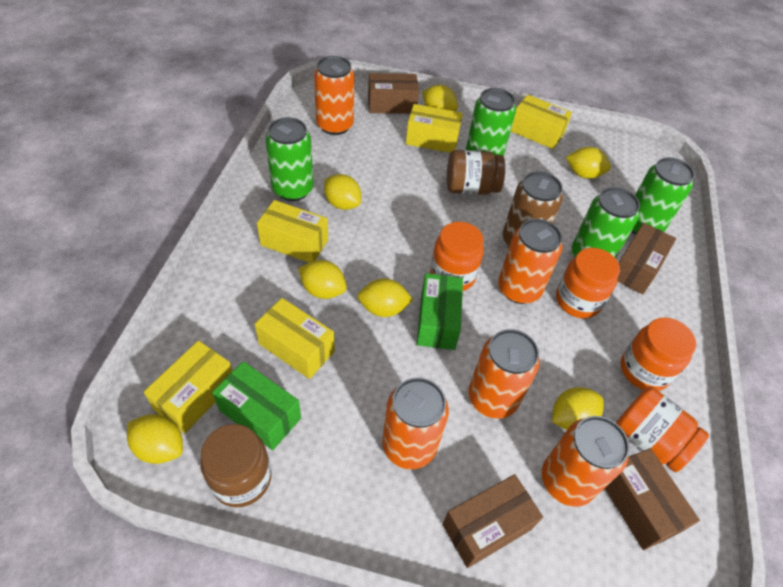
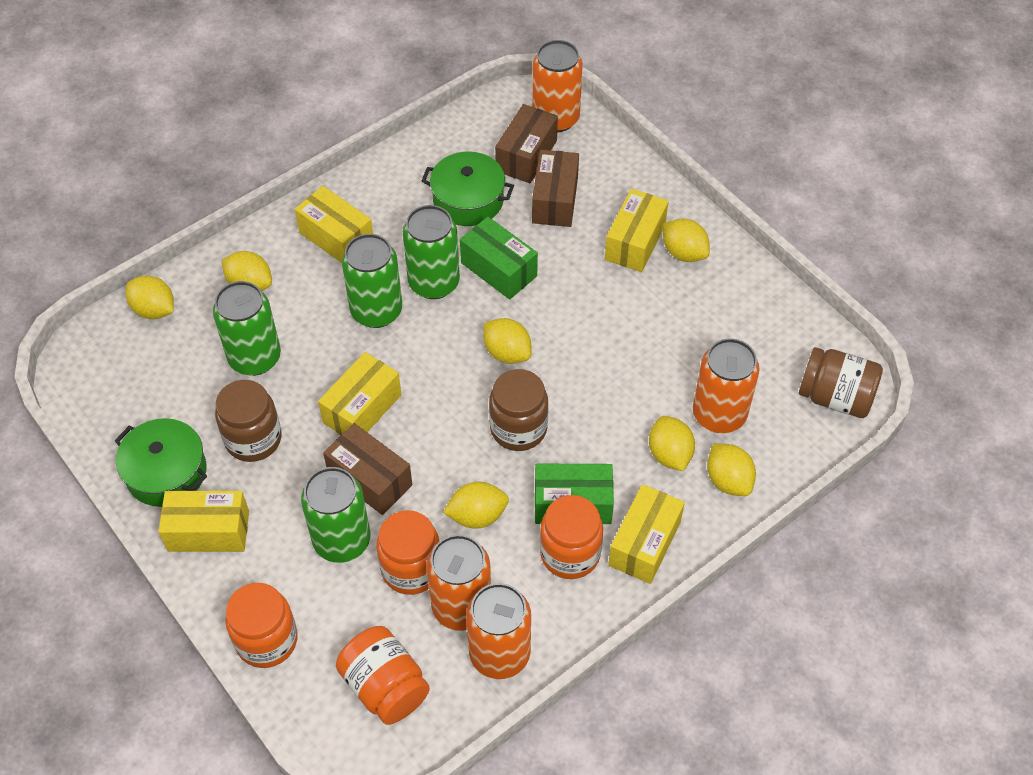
brown box: 4 -> 3
brown can: 1 -> 0
brown jar: 2 -> 3
green pot: 0 -> 2
orange can: 5 -> 4

